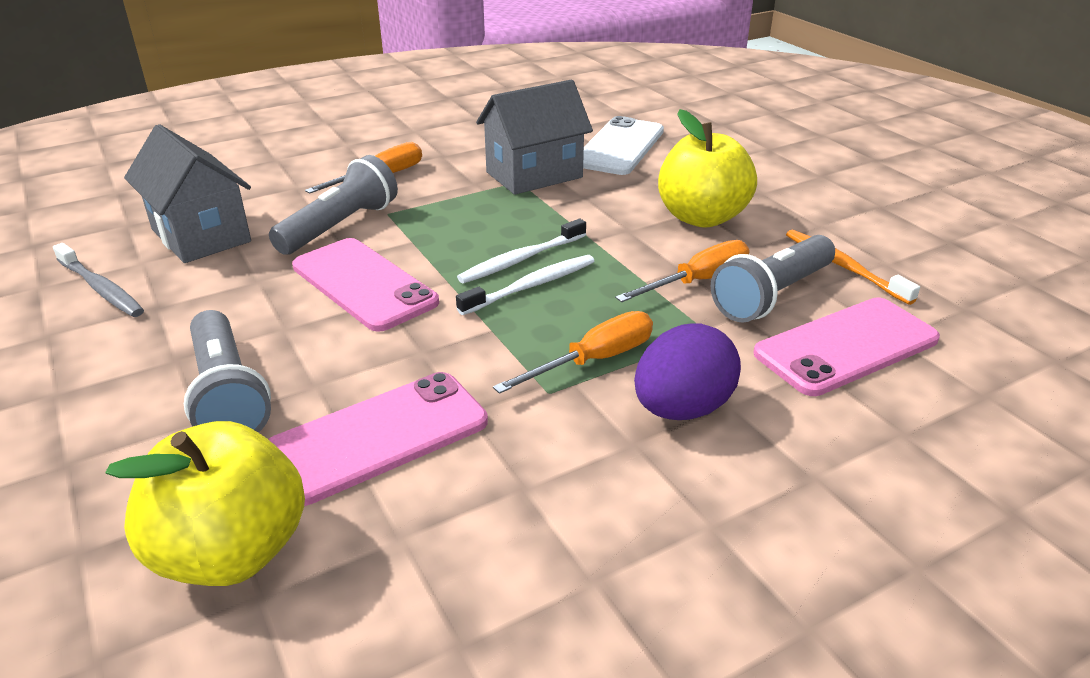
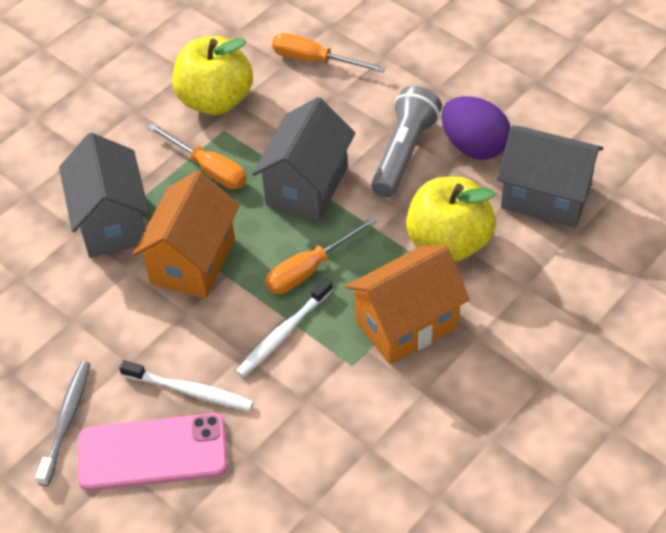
grey flashlight: 3 -> 1
grey house: 2 -> 3
orange house: 0 -> 2
orange toothbrush: 1 -> 0
pink phone: 3 -> 1
white phone: 1 -> 0

